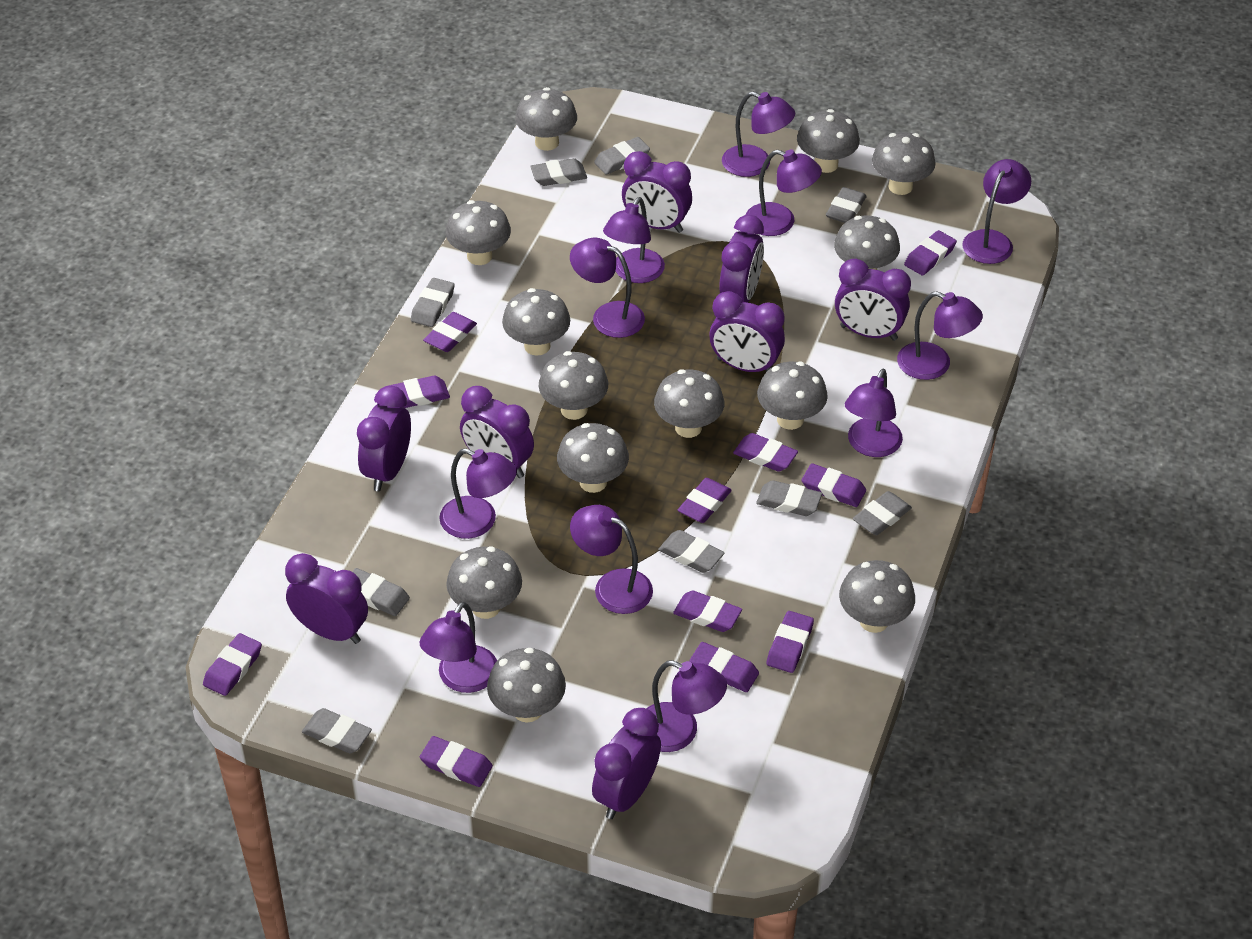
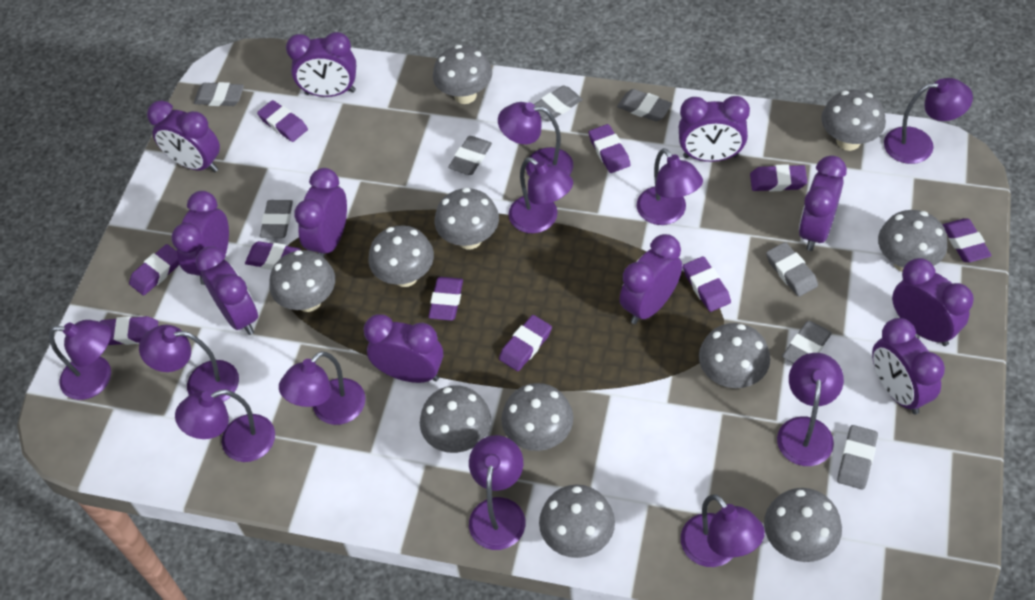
grey eraser: 9 -> 8
grey mushroom: 13 -> 11
purple clock: 8 -> 11
purple eraser: 11 -> 10

